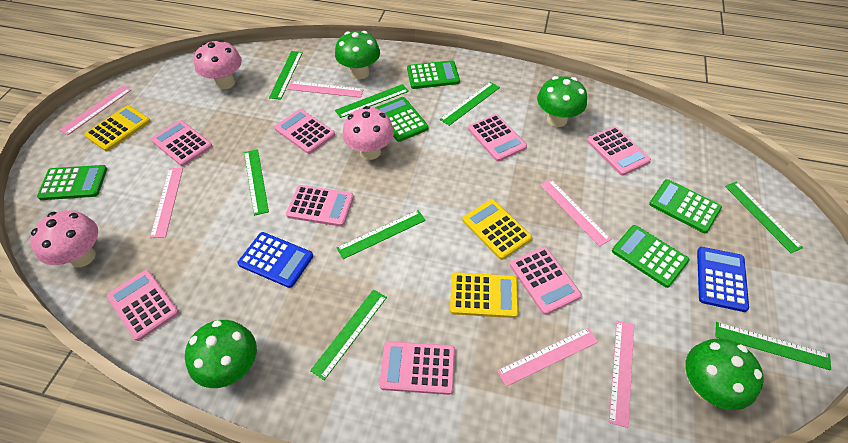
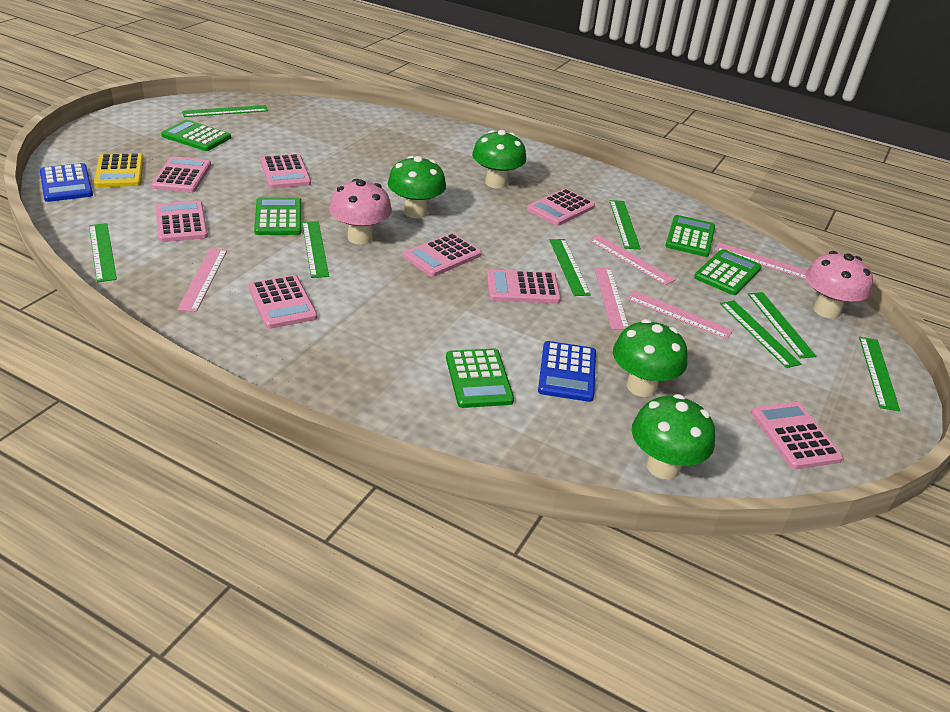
pink mushroom: 3 -> 2
pink ruler: 6 -> 5
yellow calculator: 3 -> 1

